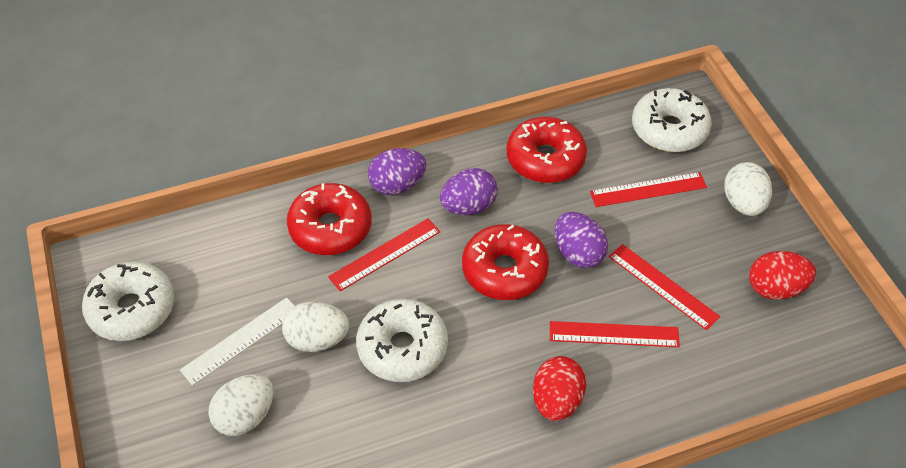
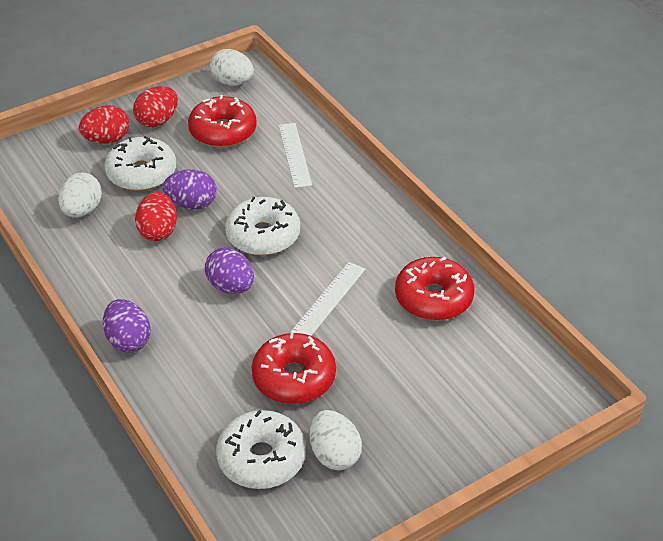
red egg: 2 -> 3
red ruler: 4 -> 0
white ruler: 1 -> 2

